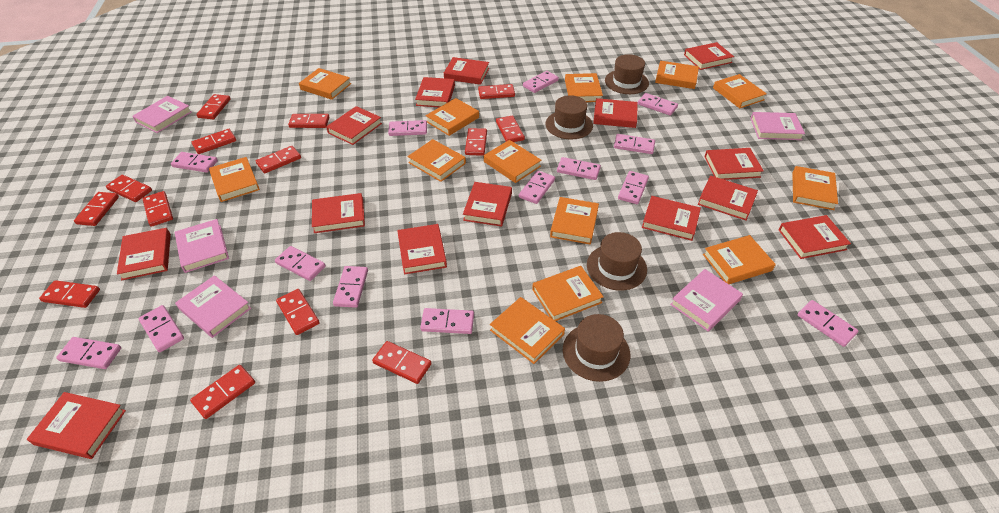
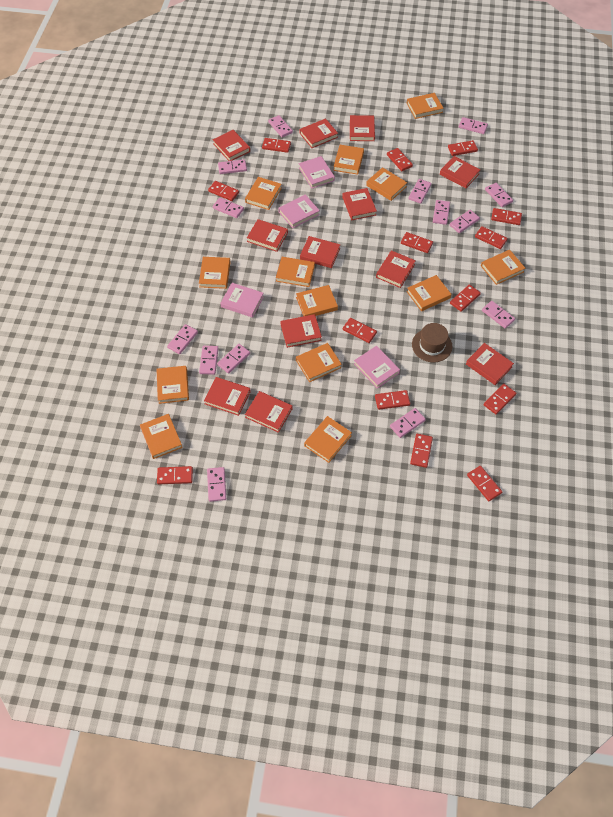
brown hat: 4 -> 1
pink book: 5 -> 4
red book: 14 -> 12

